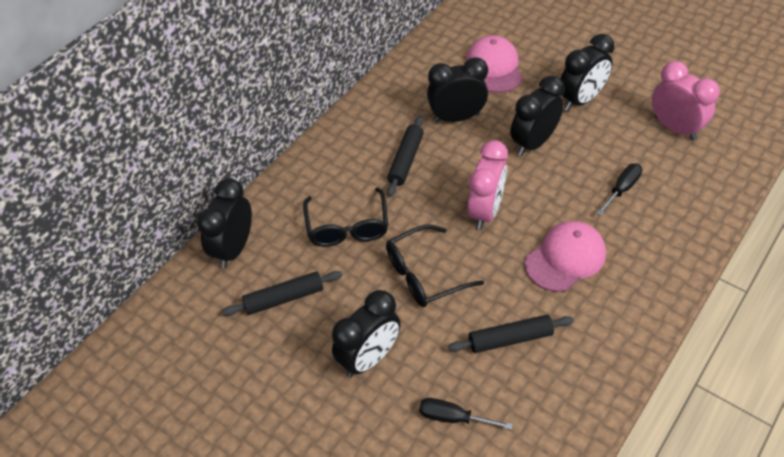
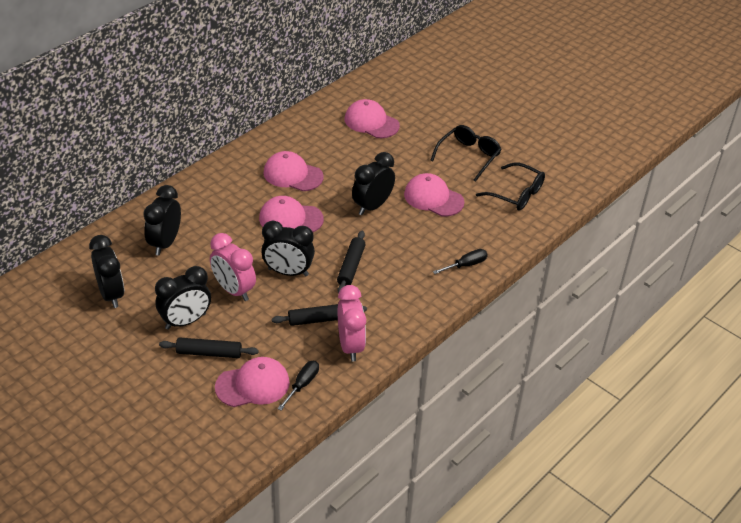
pink cap: 2 -> 5

